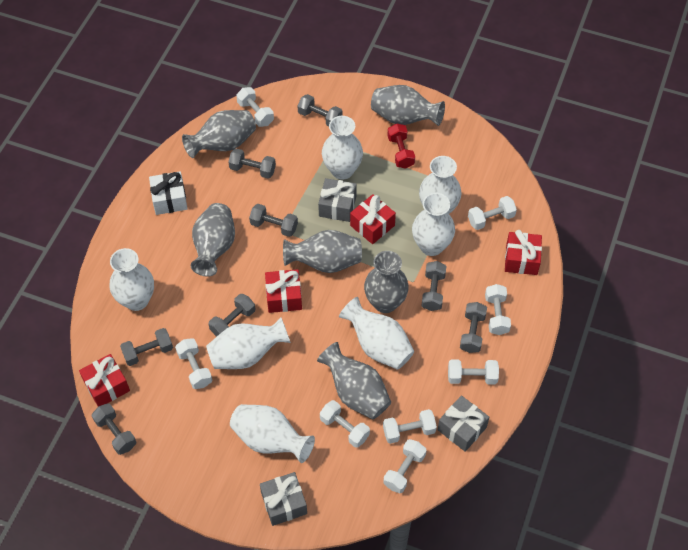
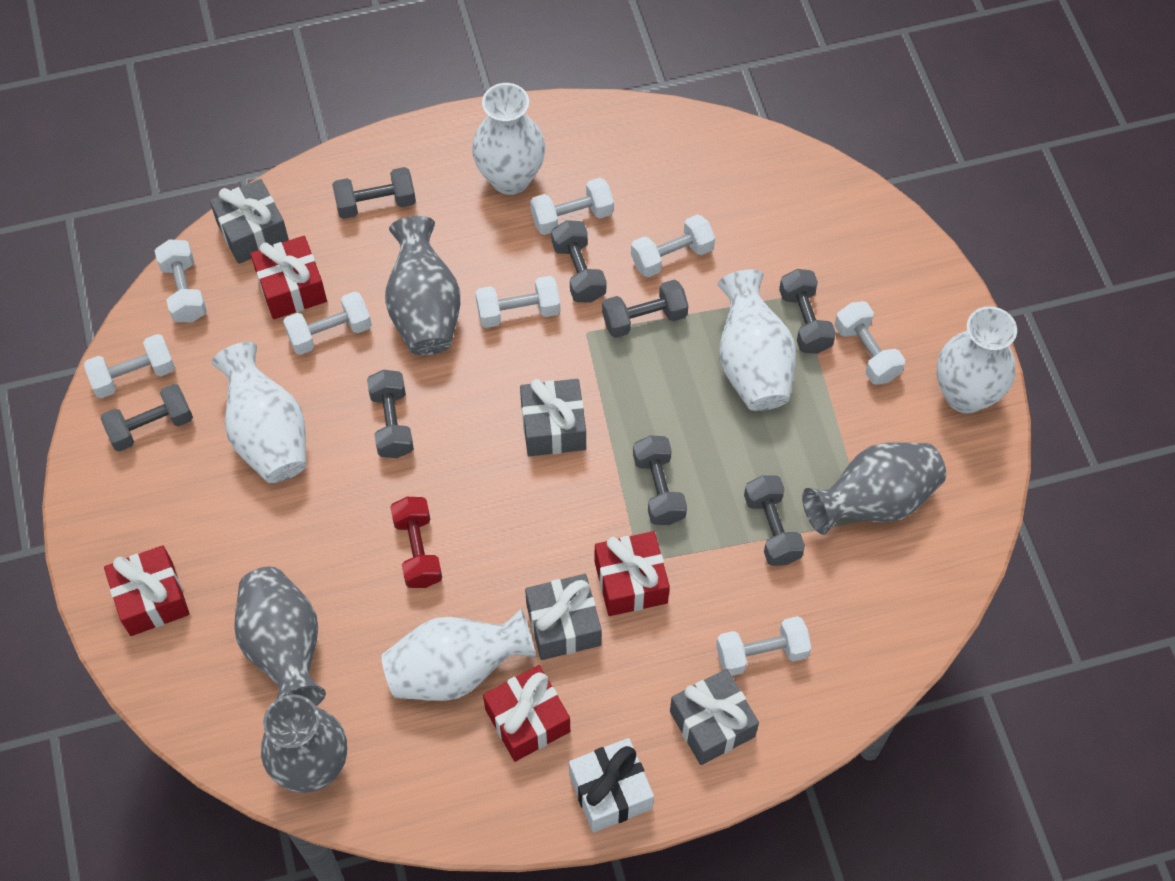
grey gift: 3 -> 4
grey vase: 6 -> 4
white vase: 7 -> 5

